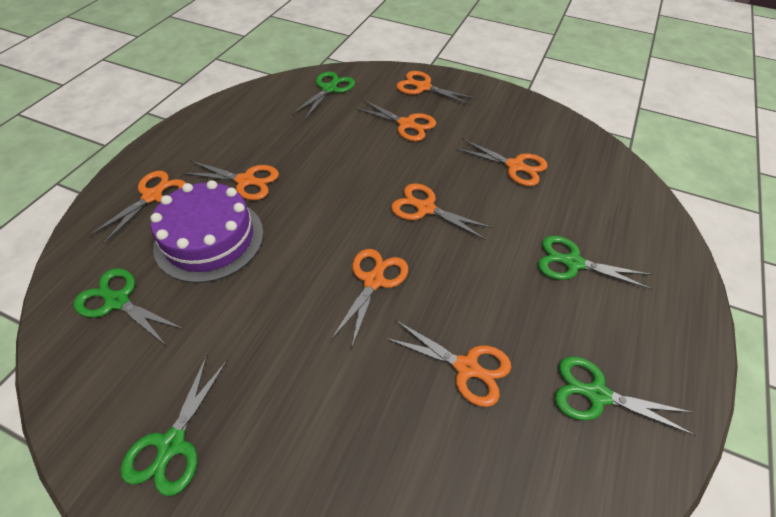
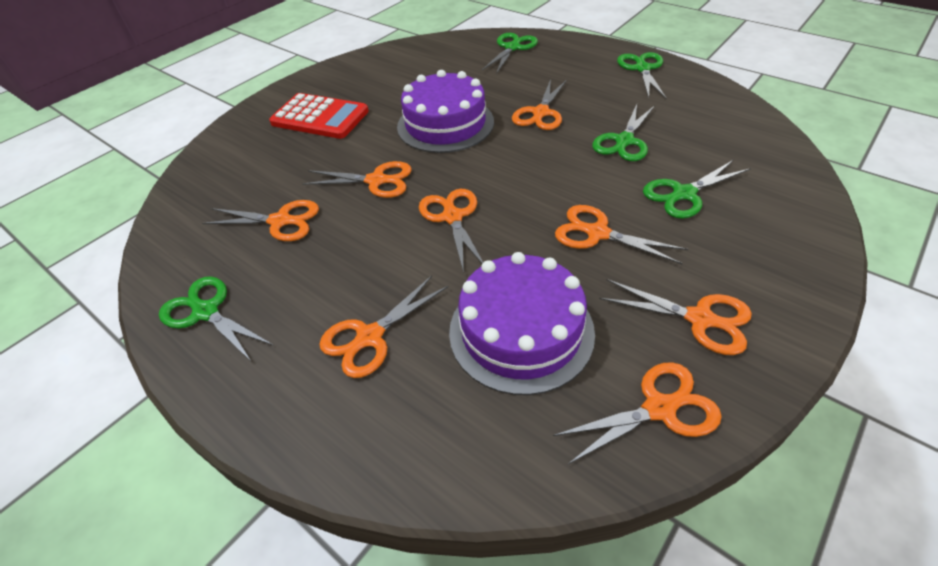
purple cake: 1 -> 2
red calculator: 0 -> 1

